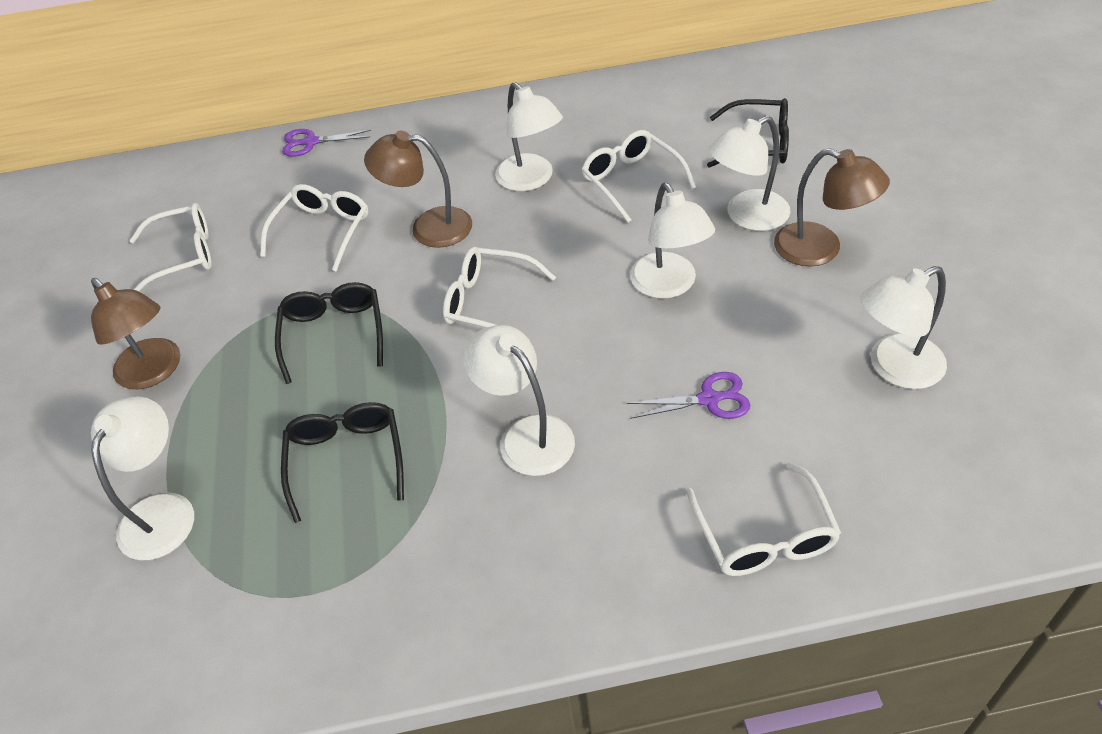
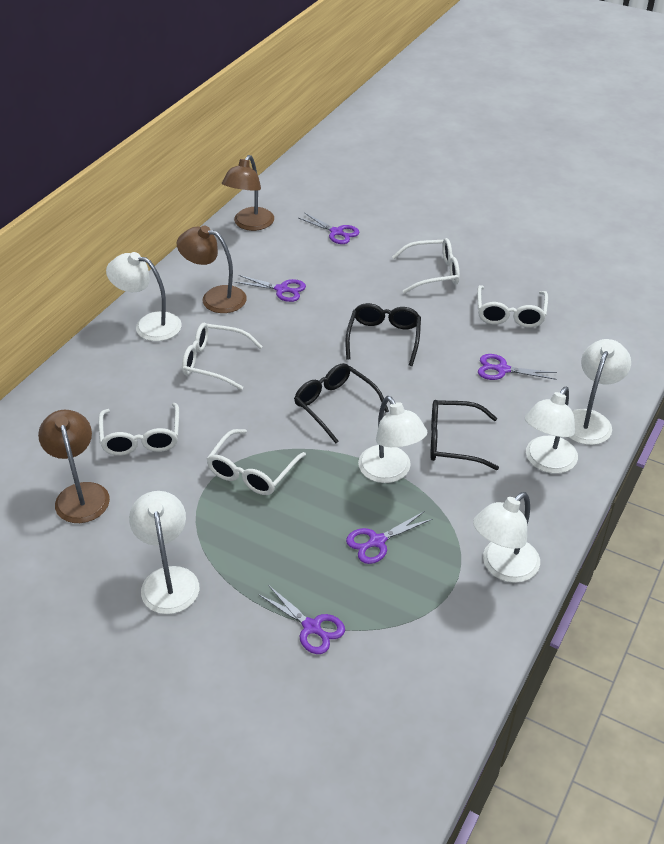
purple scissors: 2 -> 5

